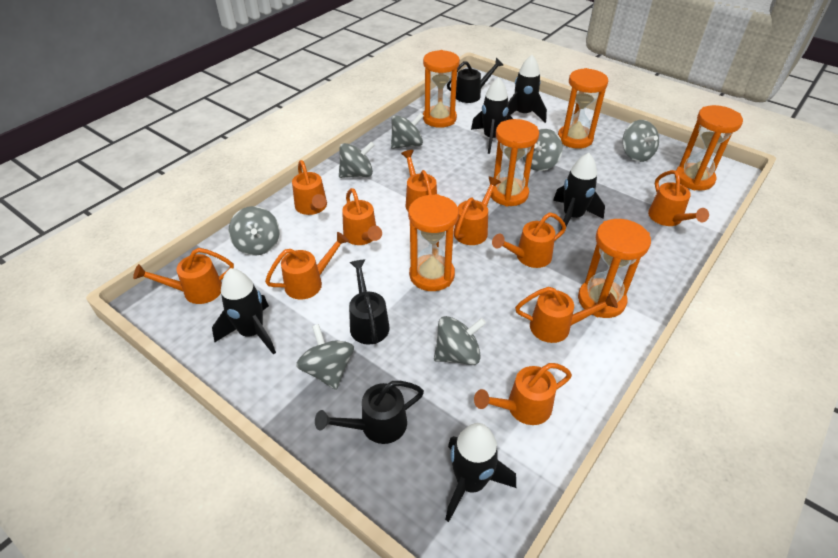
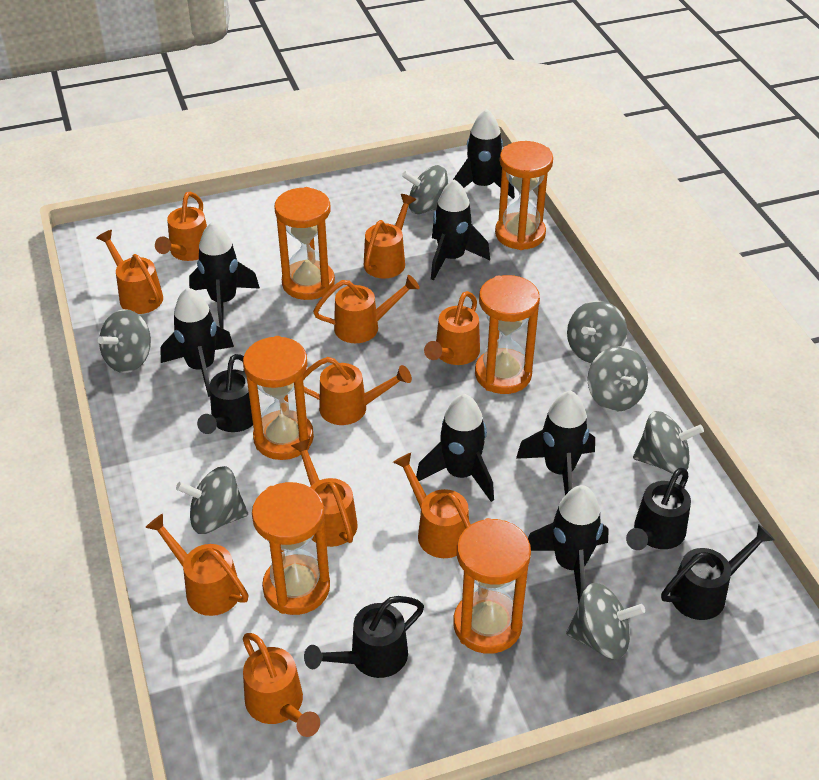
black rocket: 5 -> 7
black watering can: 3 -> 4

